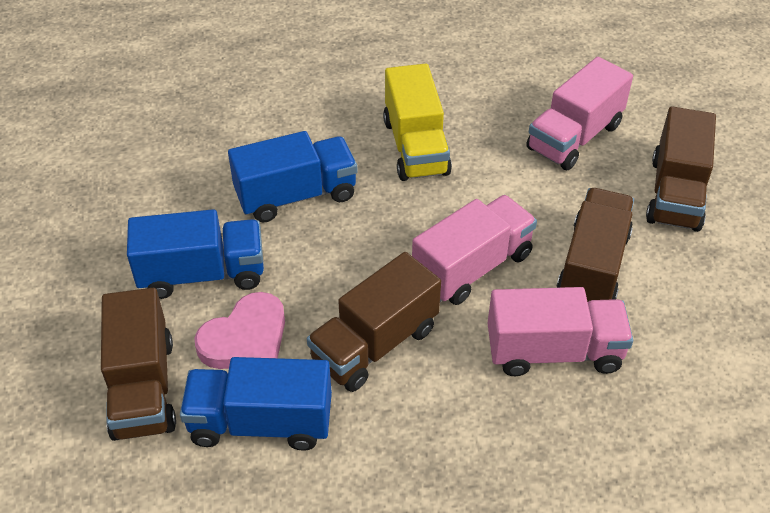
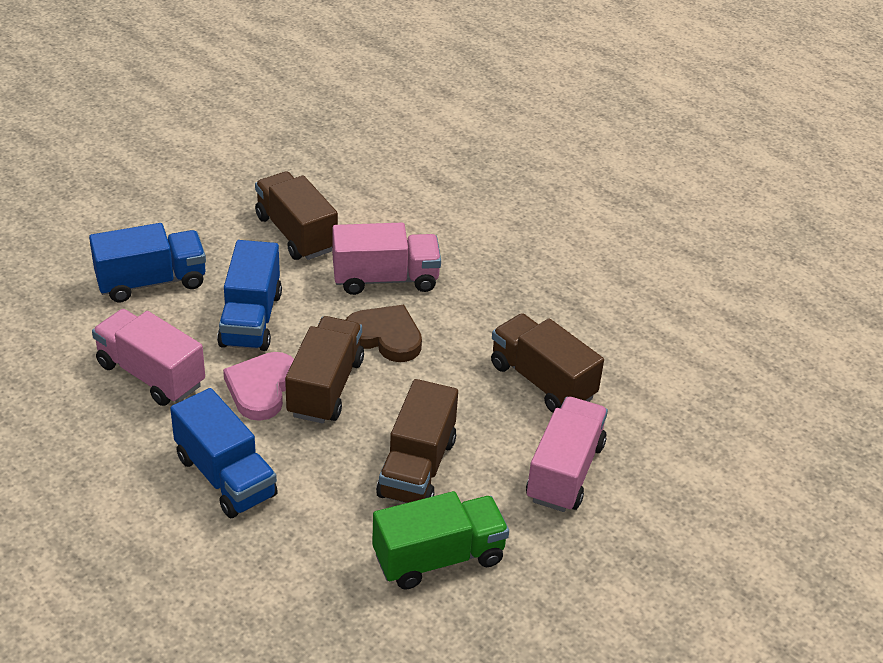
brown heart: 0 -> 1
green truck: 0 -> 1
yellow truck: 1 -> 0

